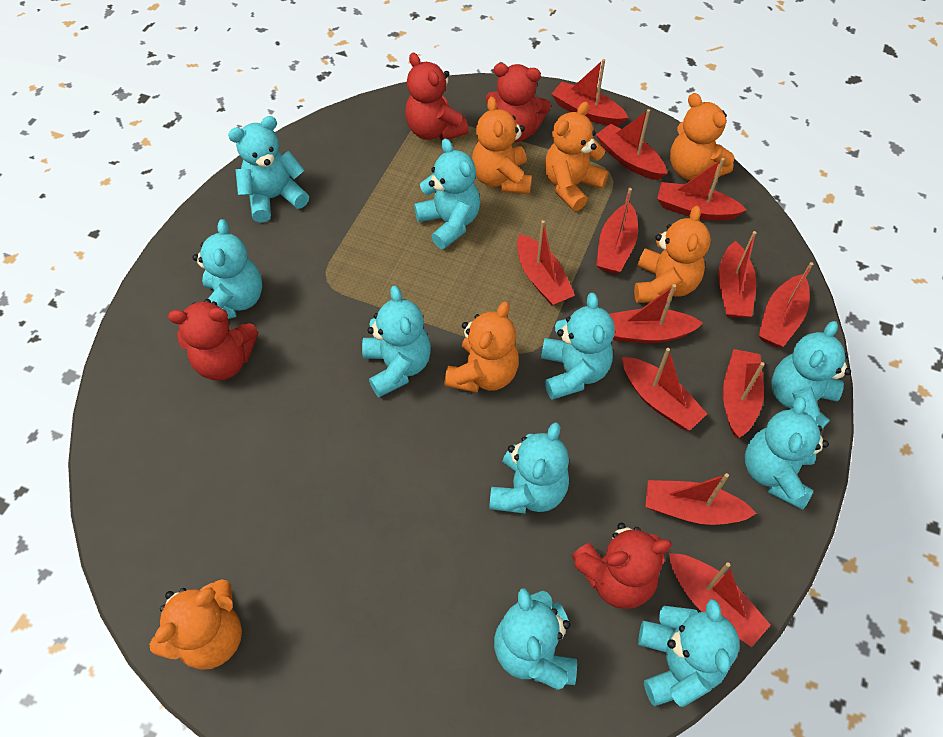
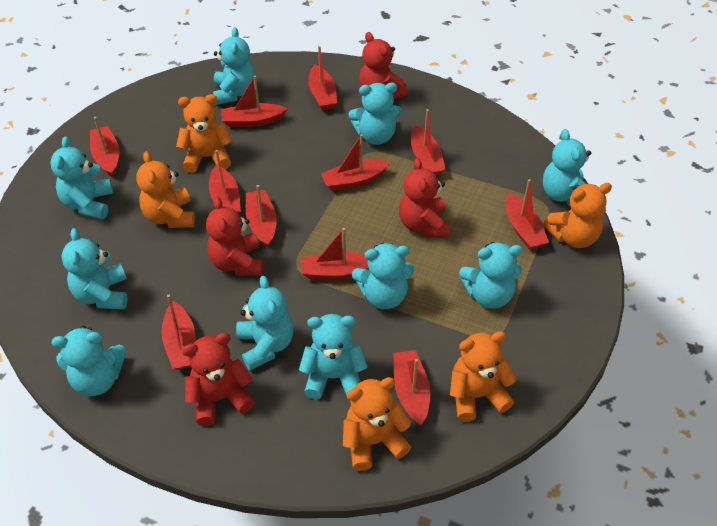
orange teddy bear: 6 -> 5
red boat: 12 -> 11

